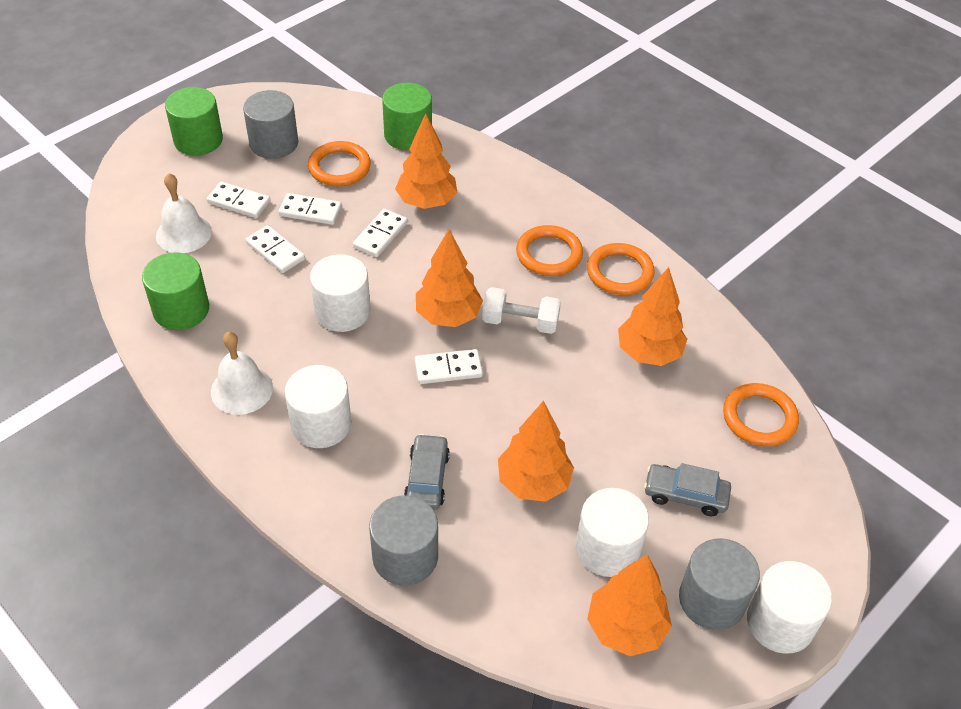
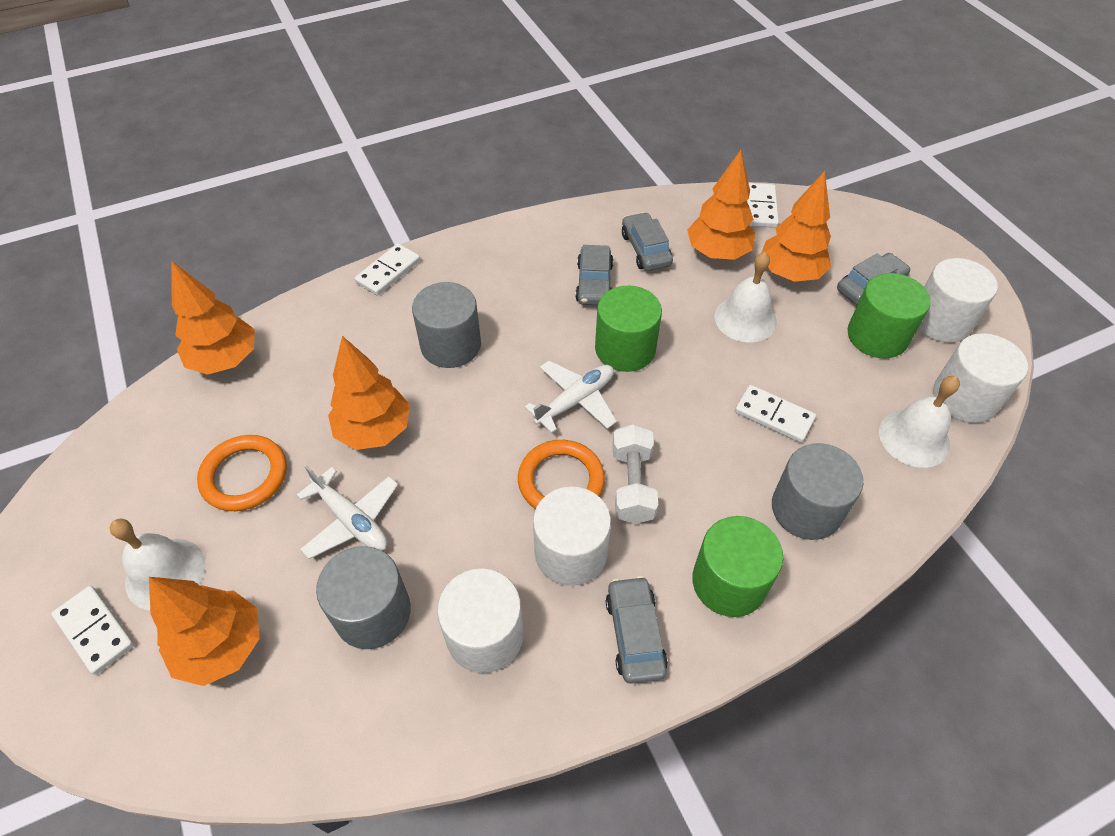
grey car: 2 -> 4
orange ring: 4 -> 2
white bell: 2 -> 3
white domino: 5 -> 4
white plane: 0 -> 2

